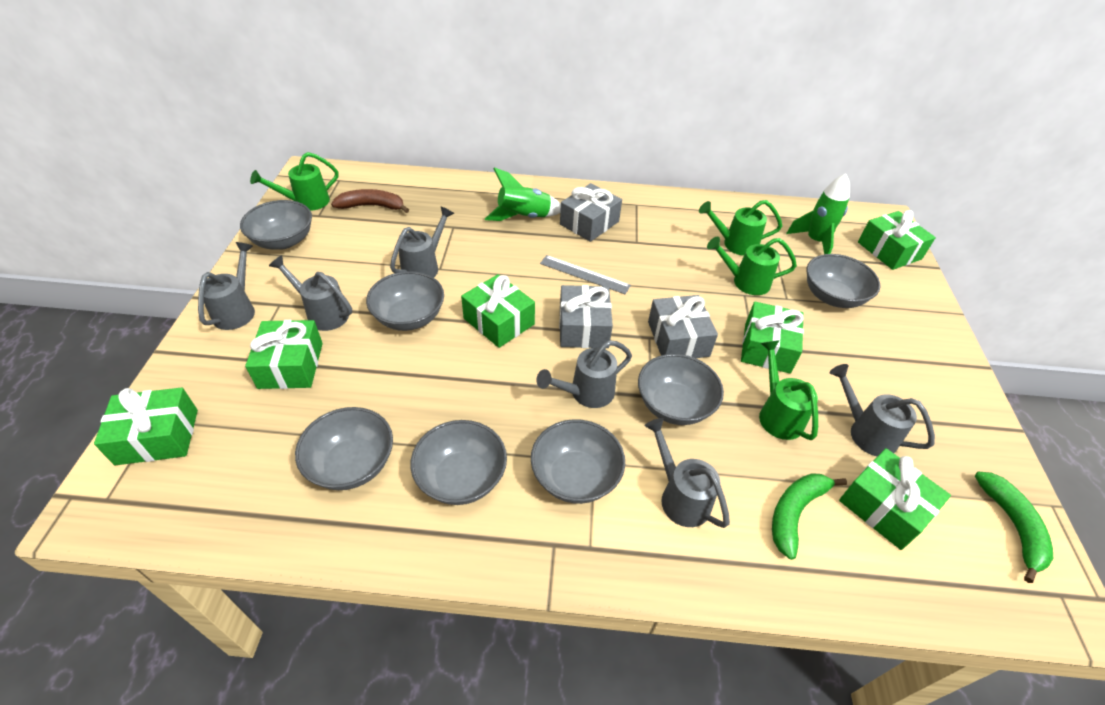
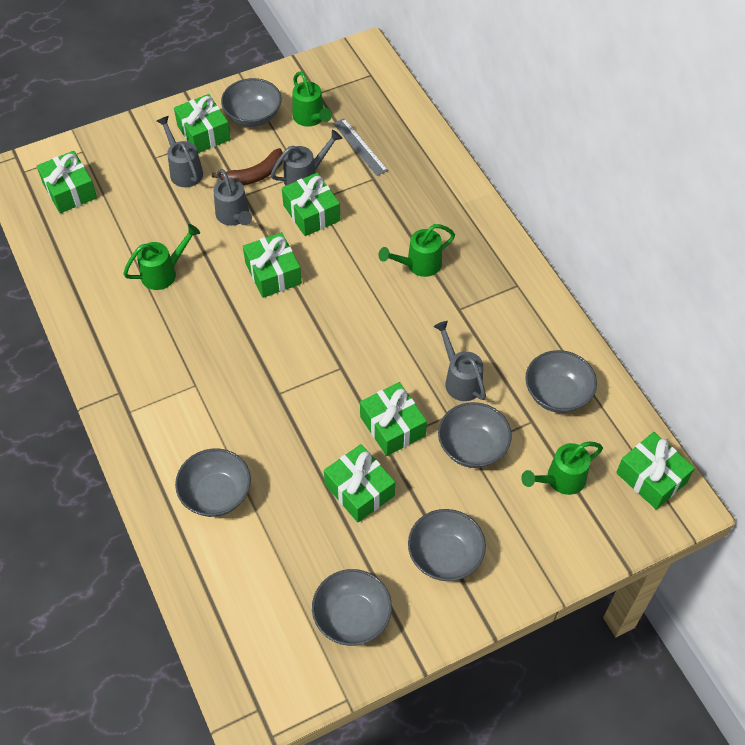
green banana: 2 -> 0
green gift: 6 -> 7
green rocket: 2 -> 0
grey bowl: 7 -> 6
grey gift: 3 -> 0
grey watering can: 6 -> 4

